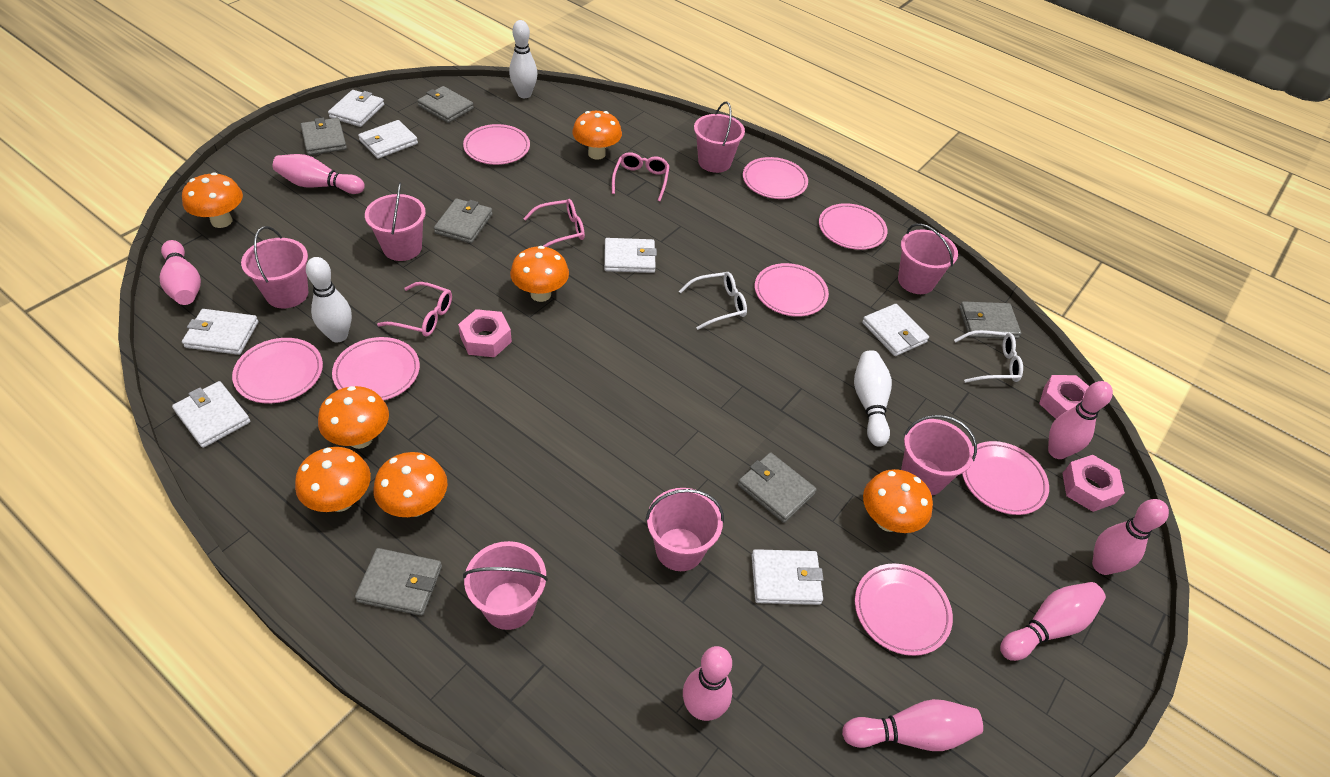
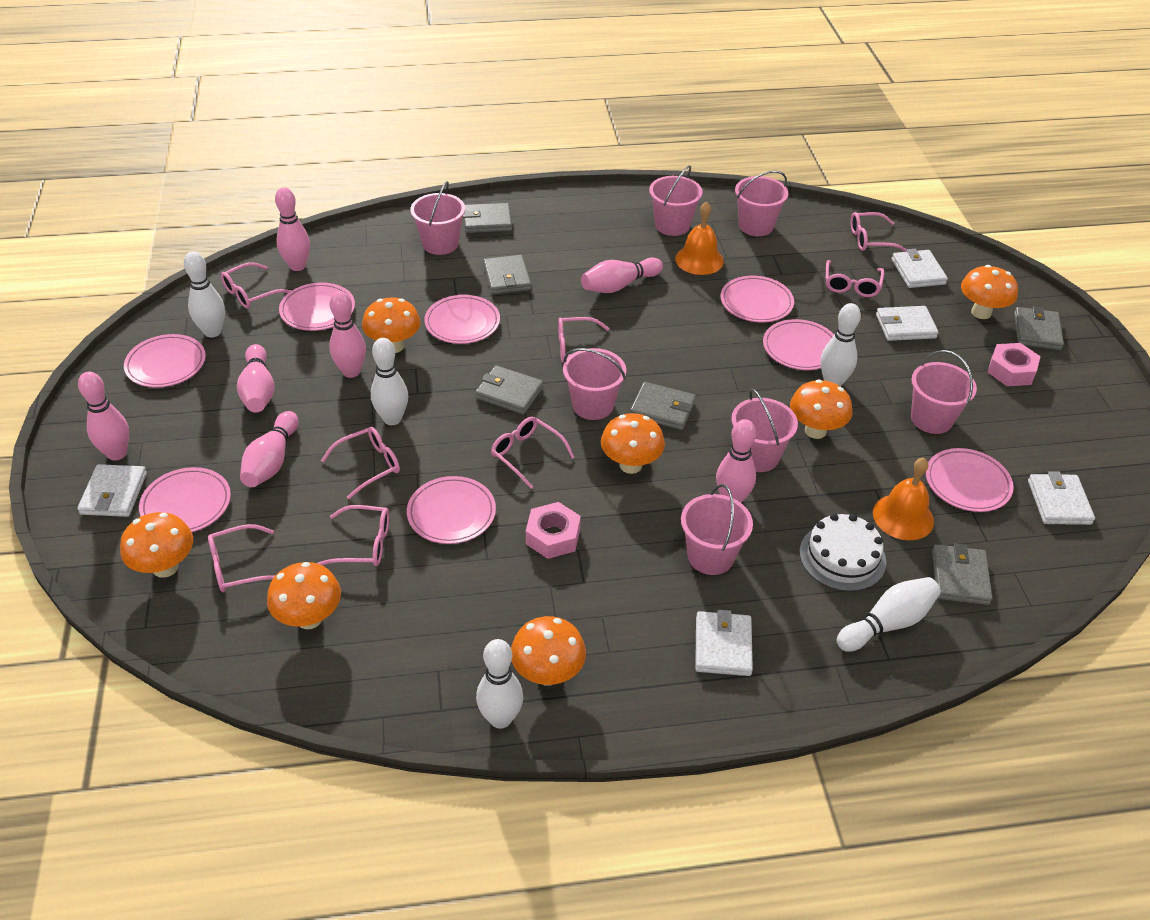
orange bell: 0 -> 2
pink glasses: 3 -> 8
pink nut: 3 -> 2
white bowling pin: 3 -> 5
white cake: 0 -> 1
white glasses: 2 -> 0
white wallet: 7 -> 5

